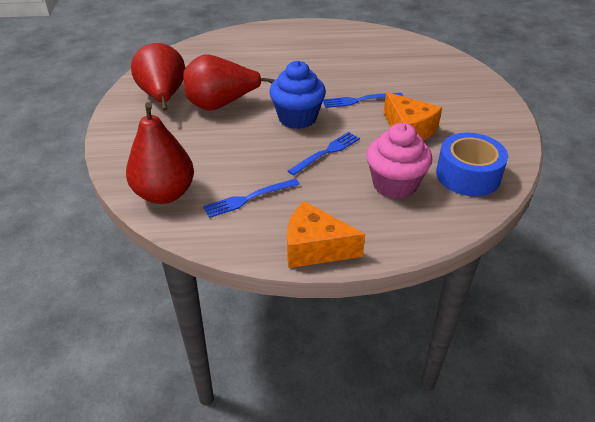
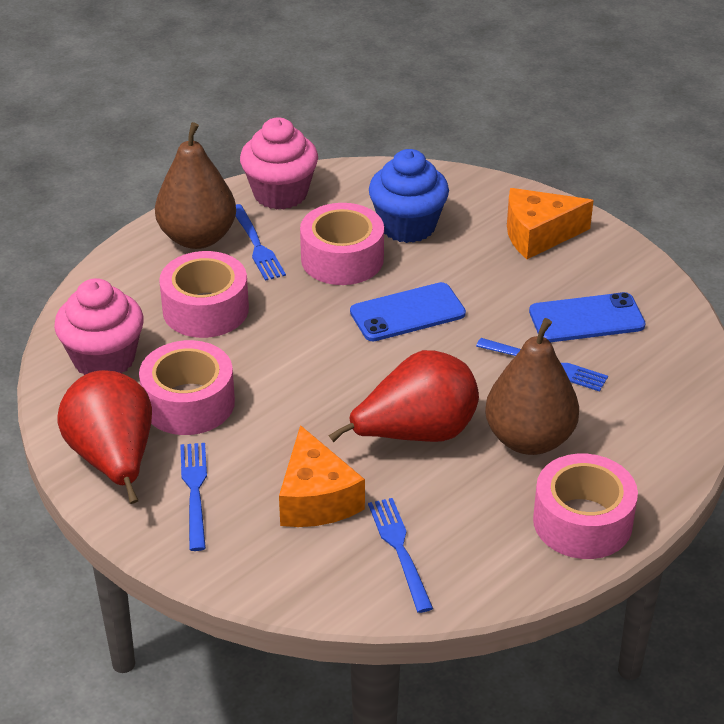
blue fork: 3 -> 4
blue phone: 0 -> 2
blue tape: 1 -> 0
brown pear: 0 -> 2
pink cupcake: 1 -> 2
pink tape: 0 -> 4
red pear: 3 -> 2

